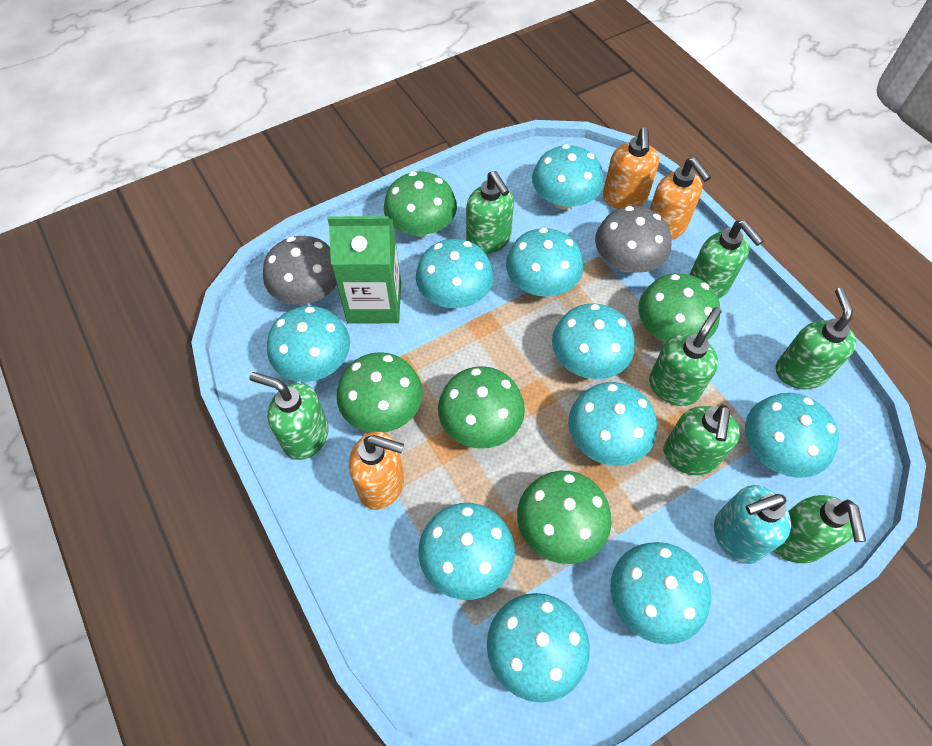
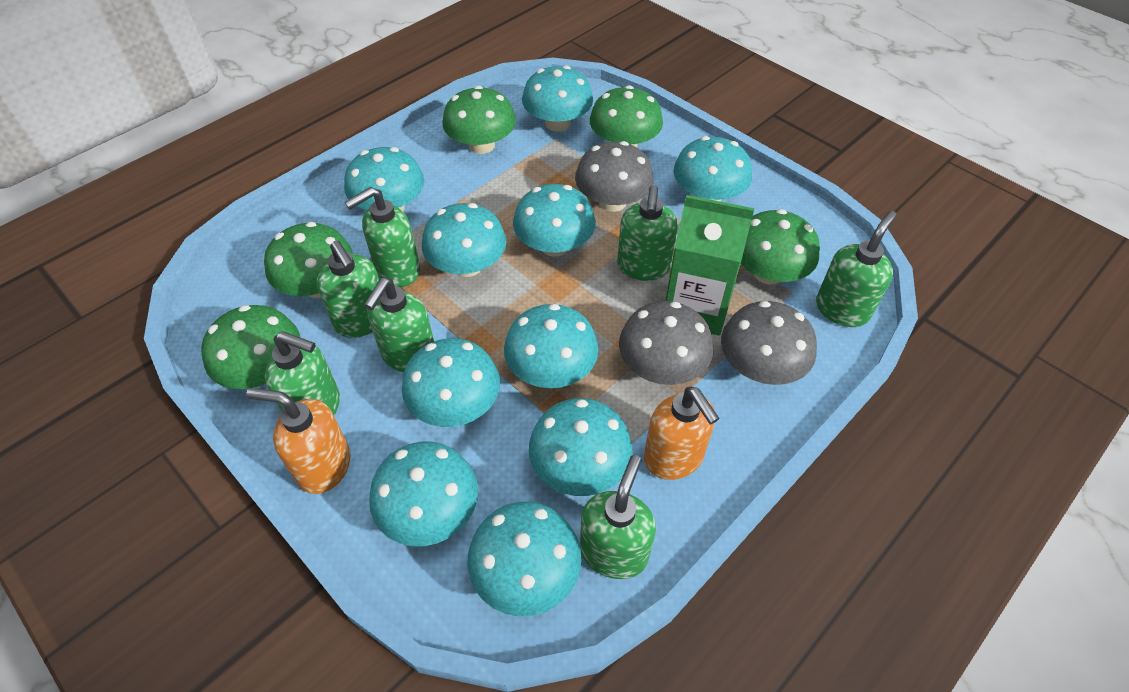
grey mushroom: 2 -> 3
orange soap dispenser: 3 -> 2
turquoise soap dispenser: 1 -> 0

